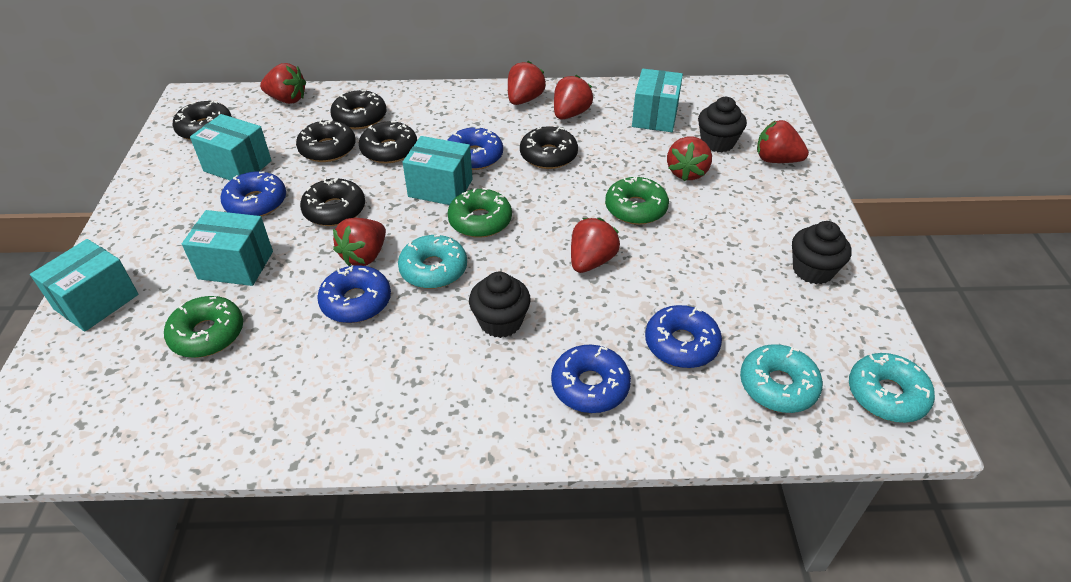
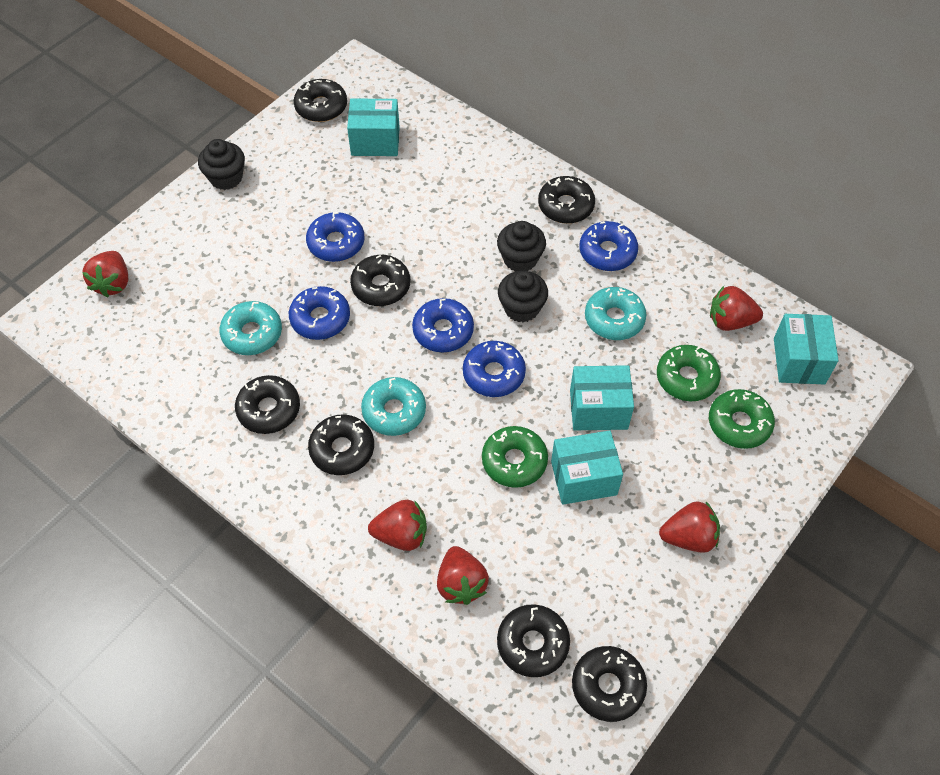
black donut: 6 -> 7
red strawberry: 7 -> 5
turquoise box: 5 -> 4

